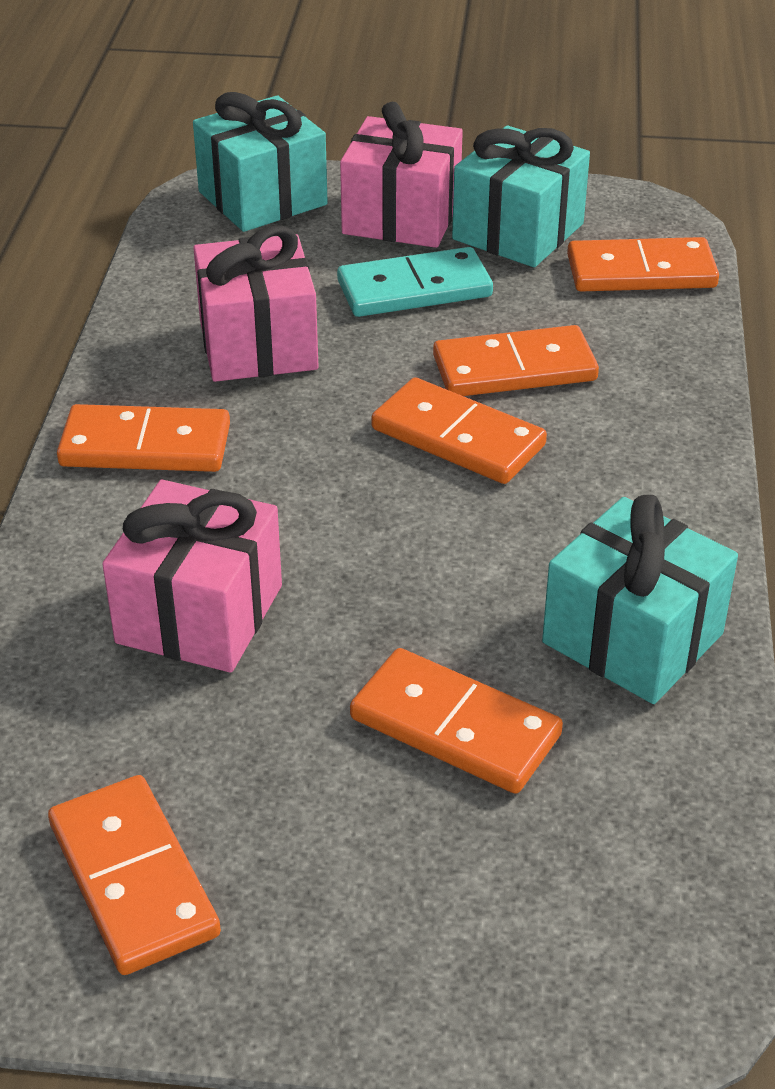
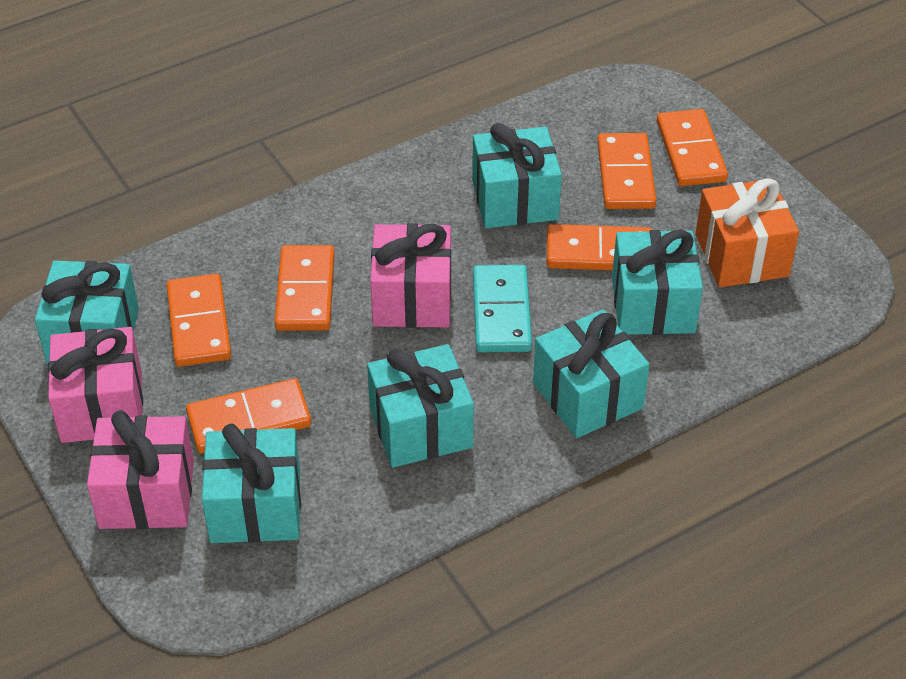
orange gift: 0 -> 1
turquoise gift: 3 -> 6

